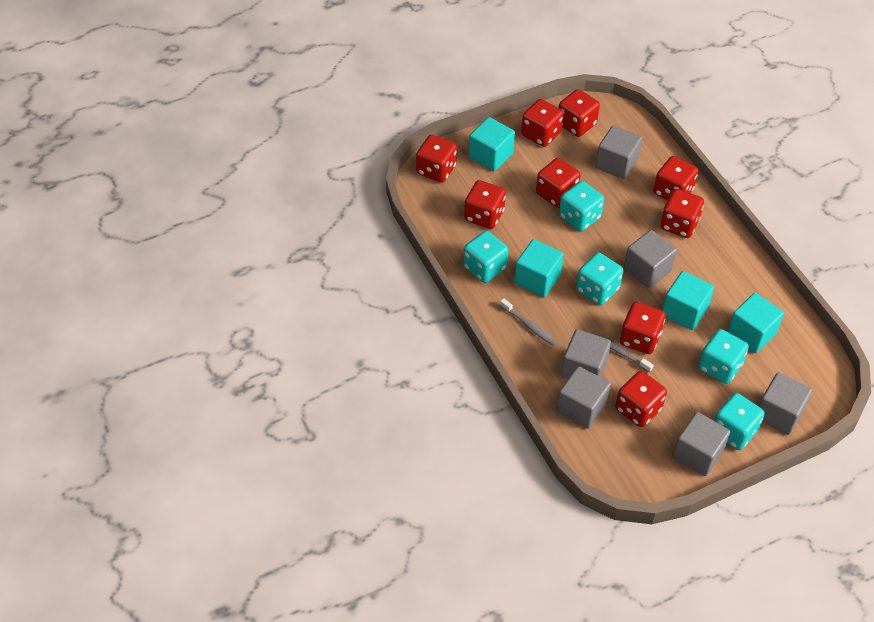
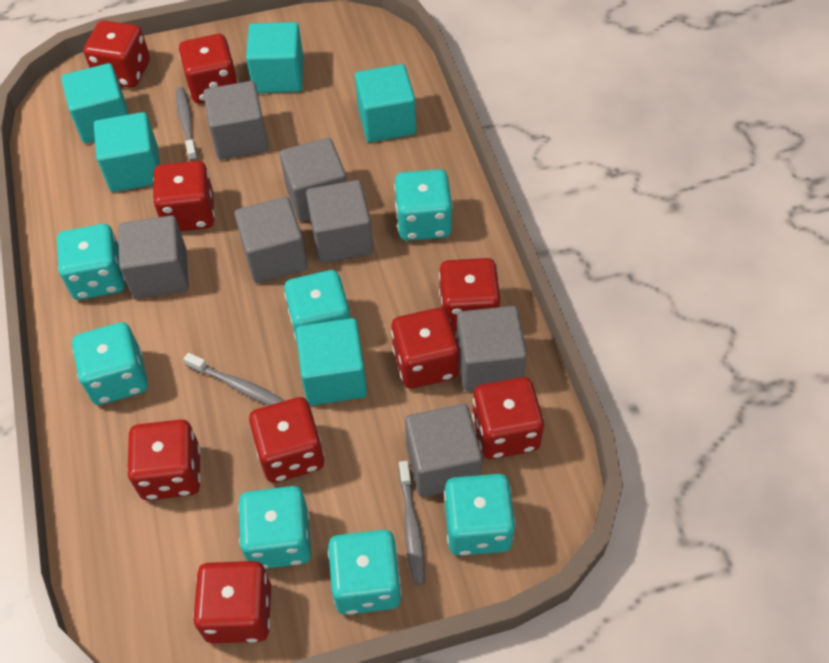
grey cube: 6 -> 7
grey toothbrush: 2 -> 3
turquoise cube: 4 -> 5
turquoise dice: 5 -> 7

